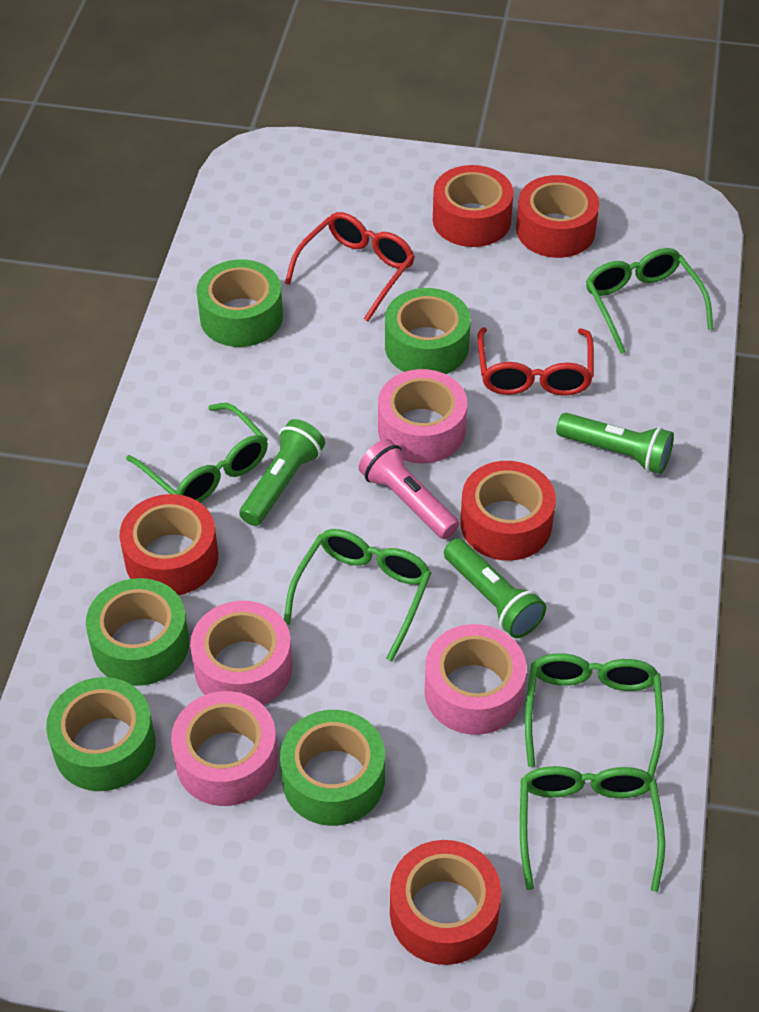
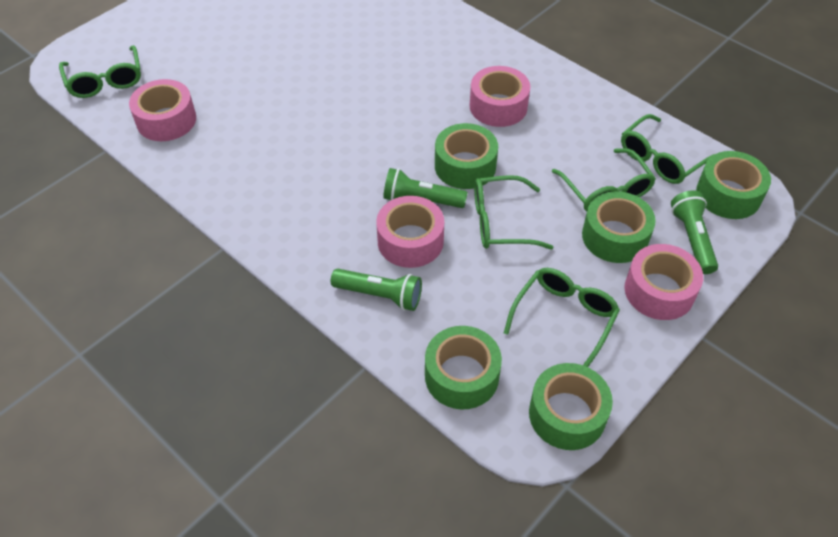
pink flashlight: 1 -> 0
red glasses: 2 -> 0
red tape: 5 -> 0

